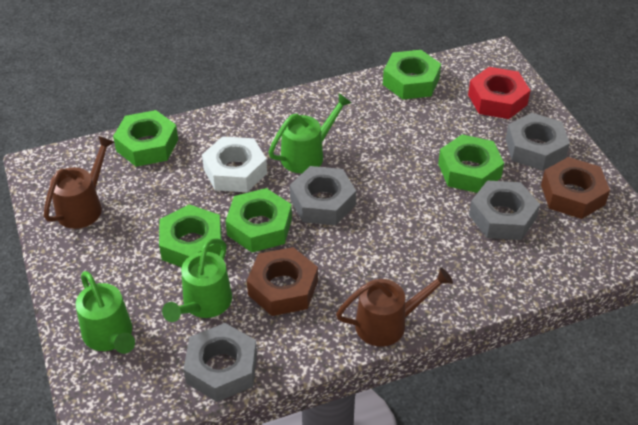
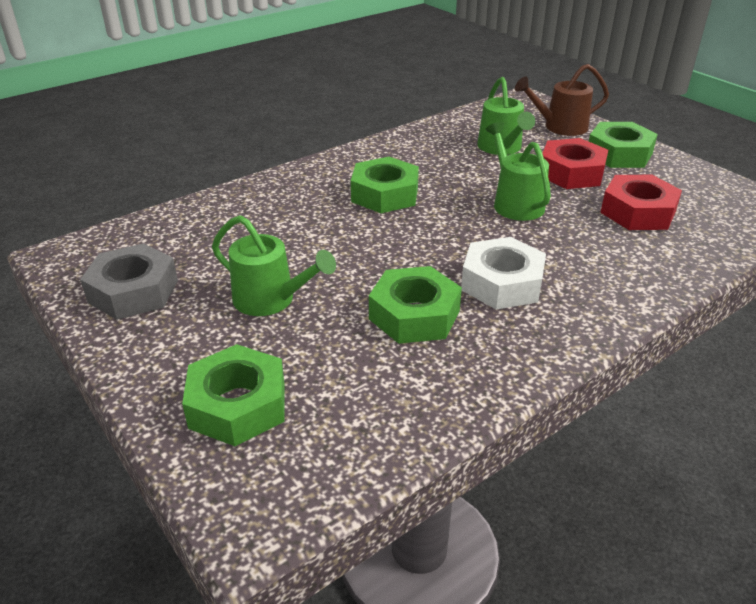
brown nut: 2 -> 0
brown watering can: 2 -> 1
green nut: 5 -> 4
grey nut: 4 -> 1
red nut: 1 -> 2

